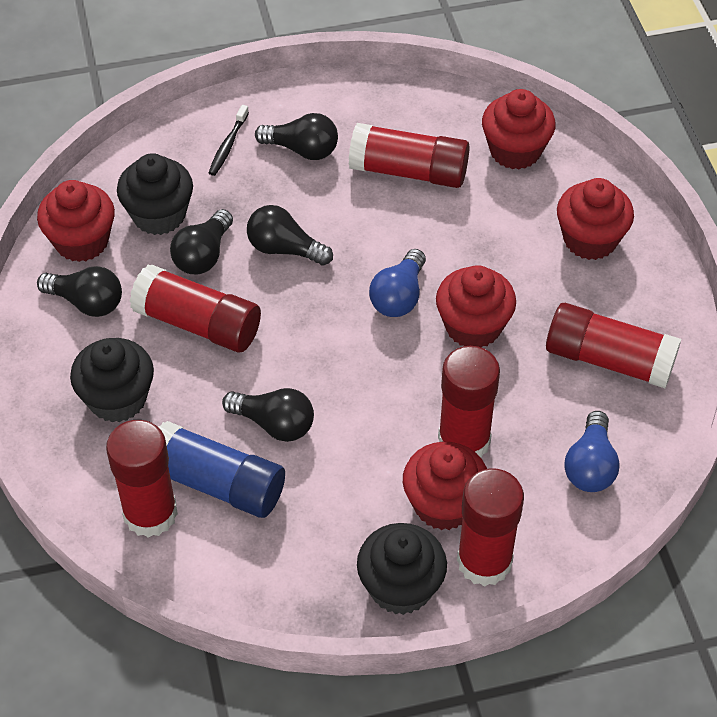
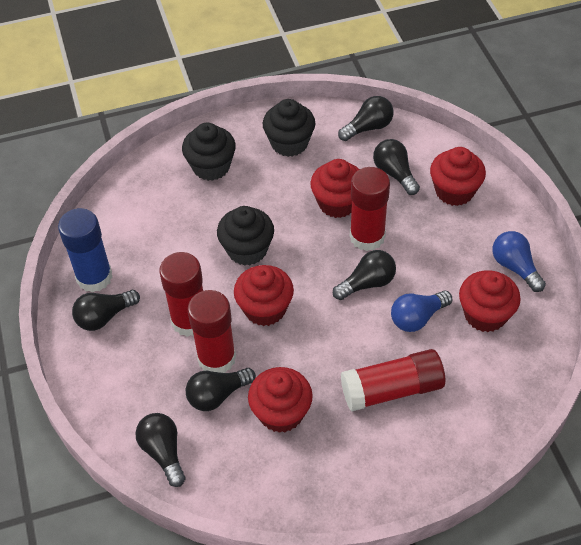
black light bulb: 5 -> 6
black toothbrush: 1 -> 0
red glue stick: 6 -> 4

